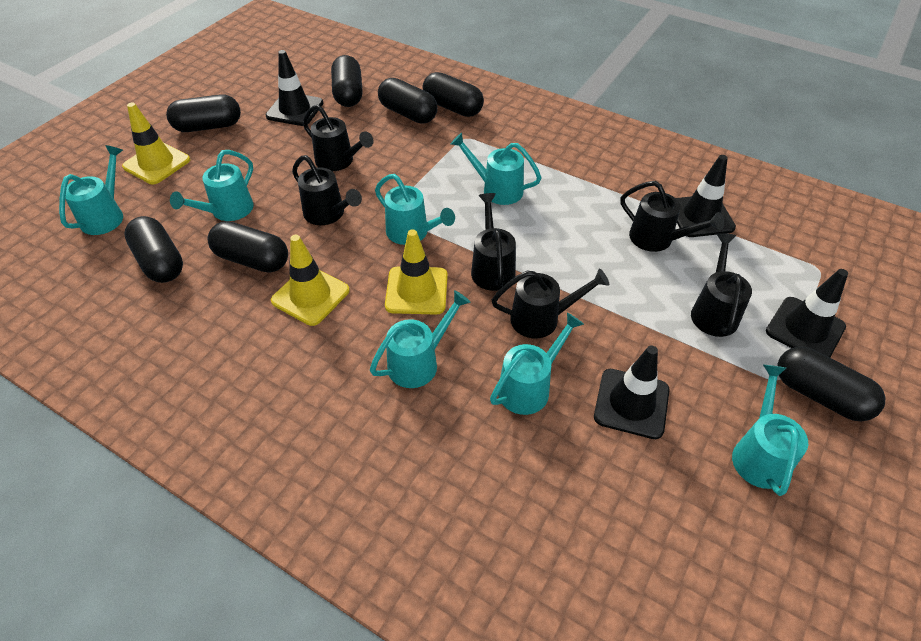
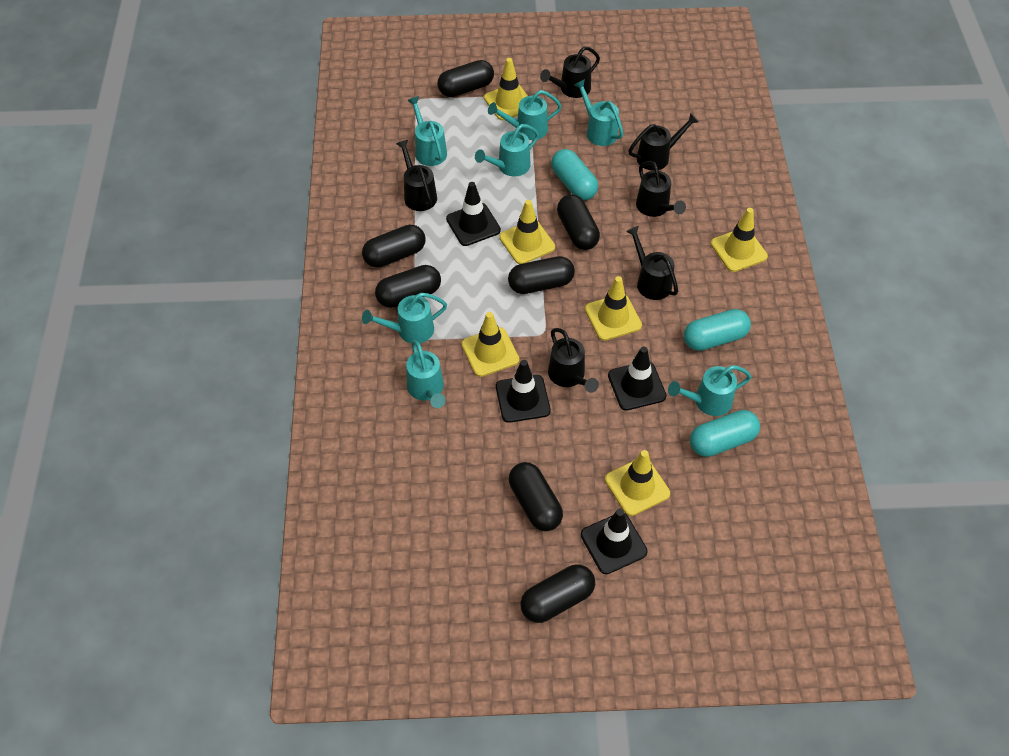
turquoise capsule: 0 -> 3
yellow traffic cone: 3 -> 6

